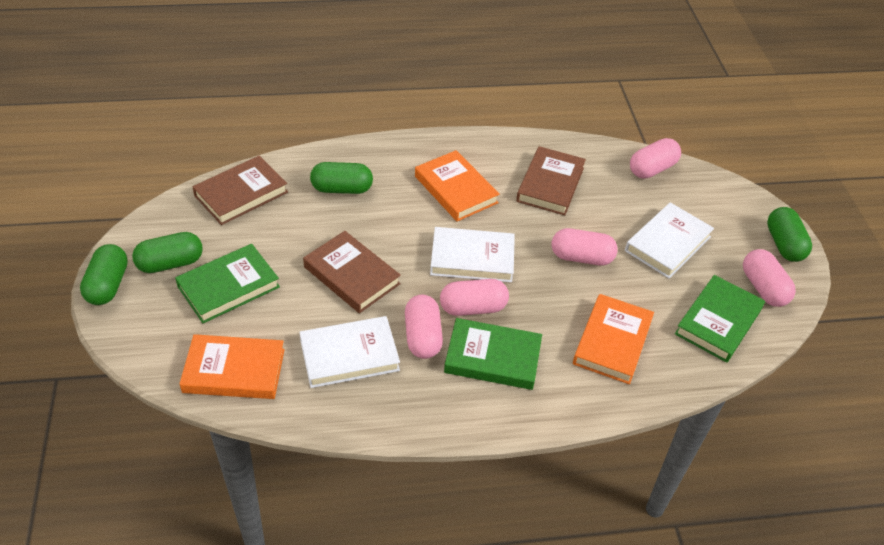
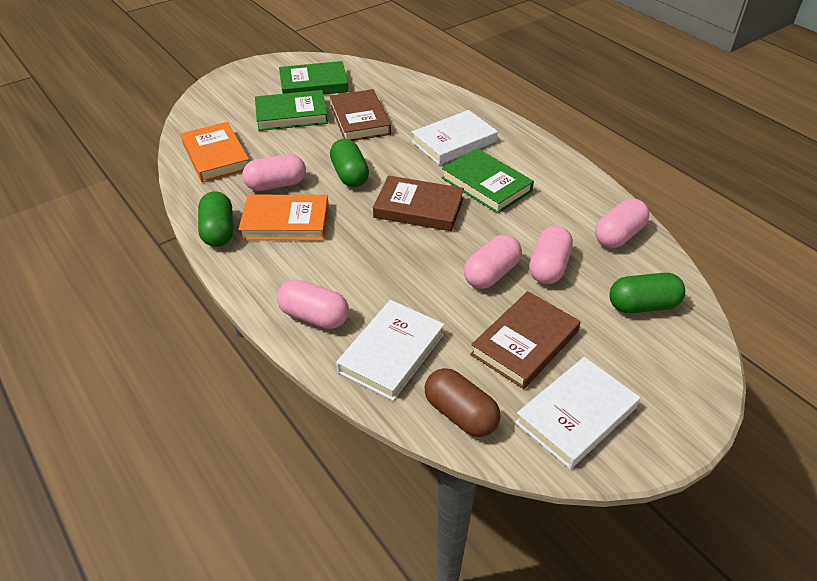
brown capsule: 0 -> 1
green capsule: 4 -> 3
orange book: 3 -> 2

